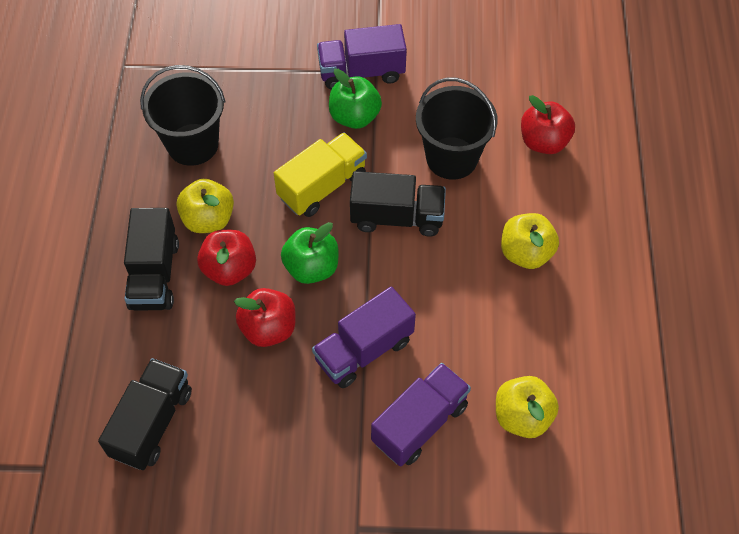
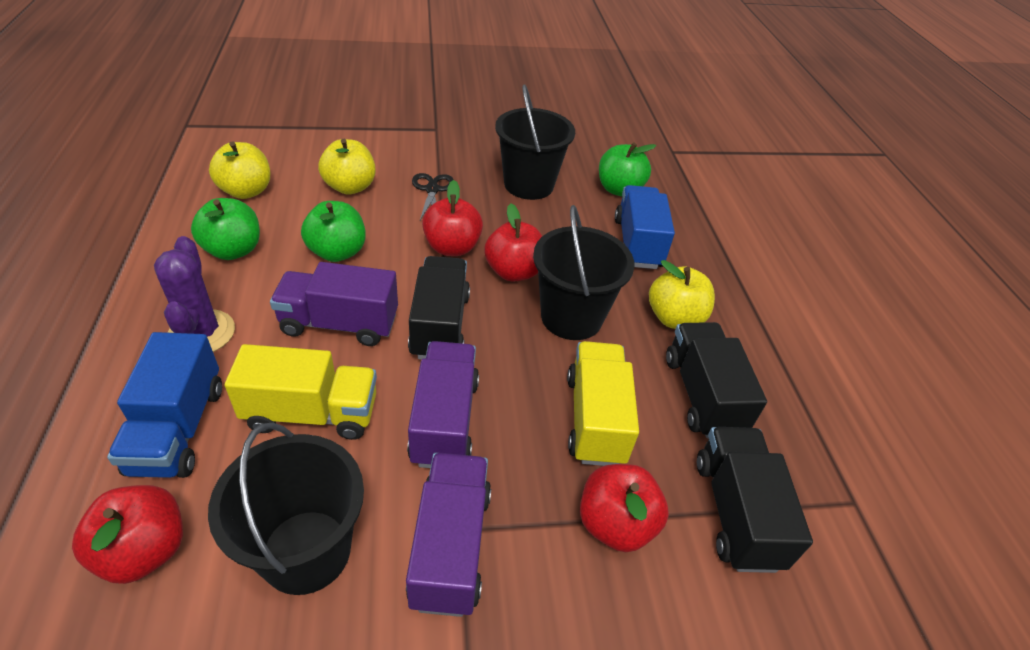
black bucket: 2 -> 3
black scissors: 0 -> 1
blue truck: 0 -> 2
green apple: 2 -> 3
purple cactus: 0 -> 1
red apple: 3 -> 4
yellow truck: 1 -> 2

